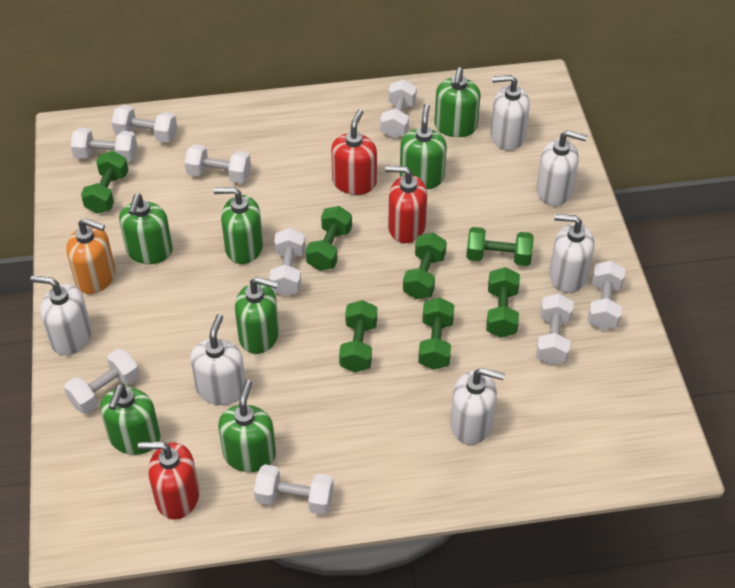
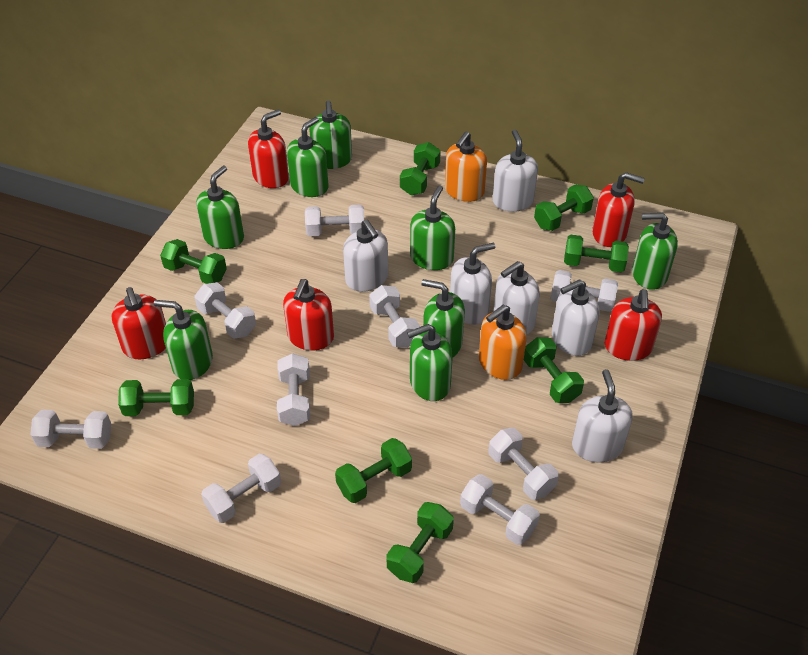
green dumbbell: 7 -> 8
green soap dispenser: 7 -> 8
orange soap dispenser: 1 -> 2
red soap dispenser: 3 -> 5

